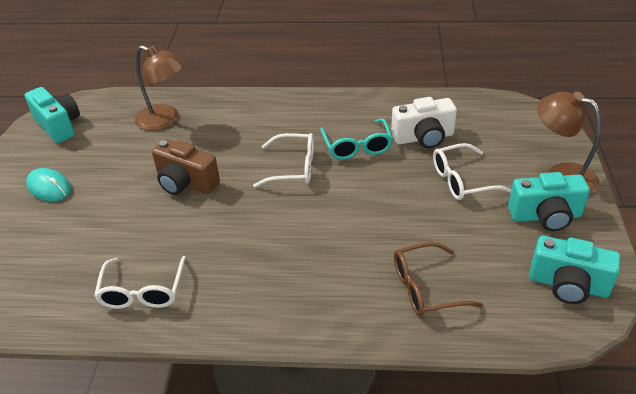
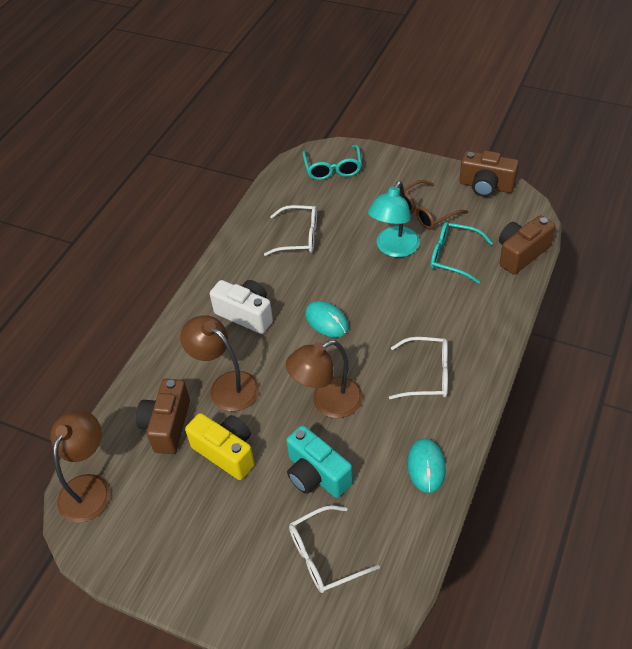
brown camera: 1 -> 3
brown lamp: 2 -> 3
turquoise camera: 3 -> 1
turquoise glasses: 1 -> 2
turquoise lamp: 0 -> 1
turquoise mouse: 1 -> 2
yellow camera: 0 -> 1

